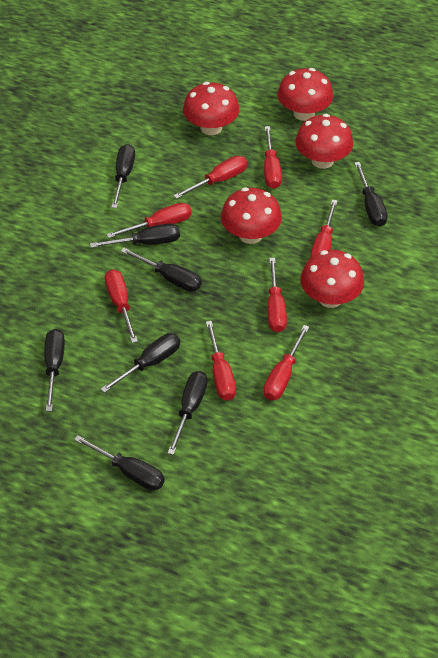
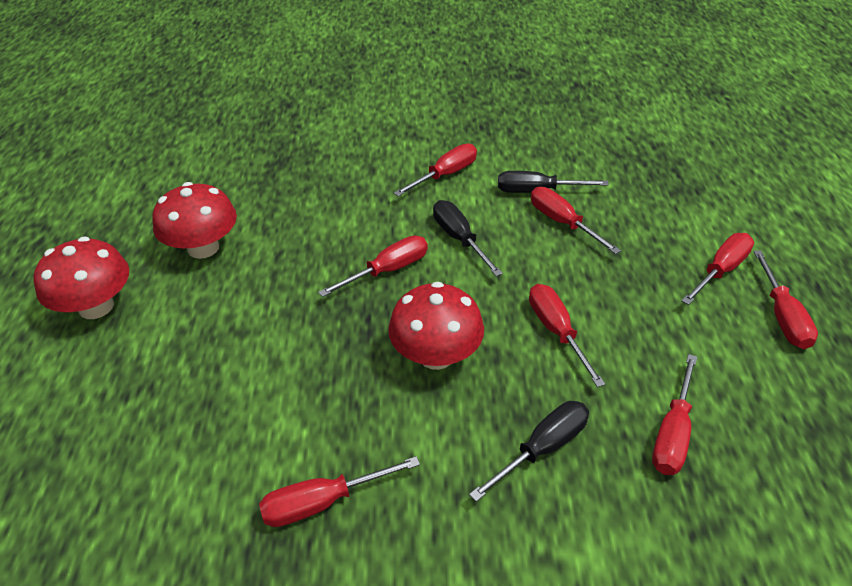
black screwdriver: 8 -> 3
red mushroom: 5 -> 3

